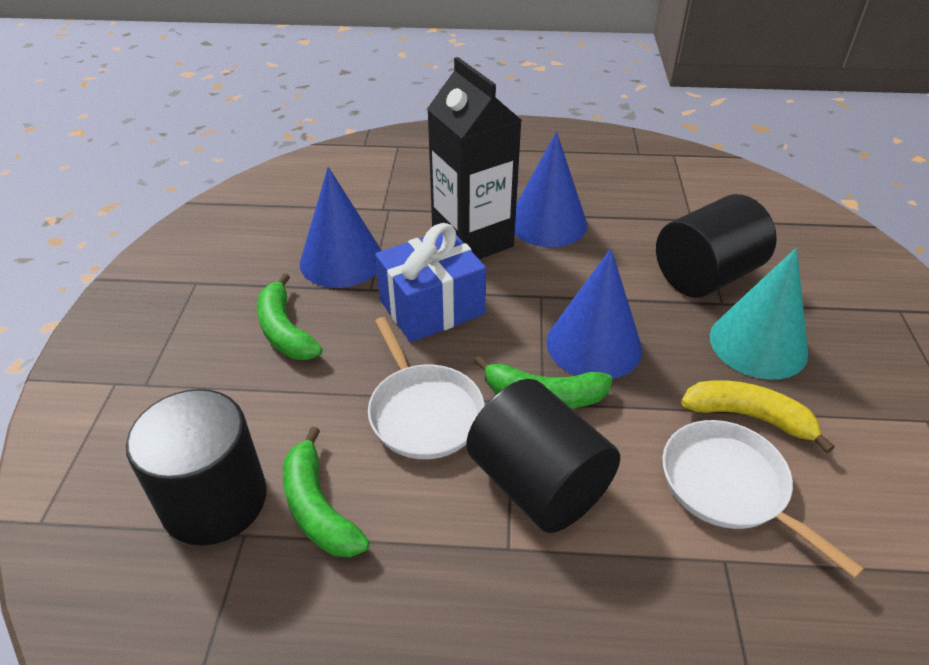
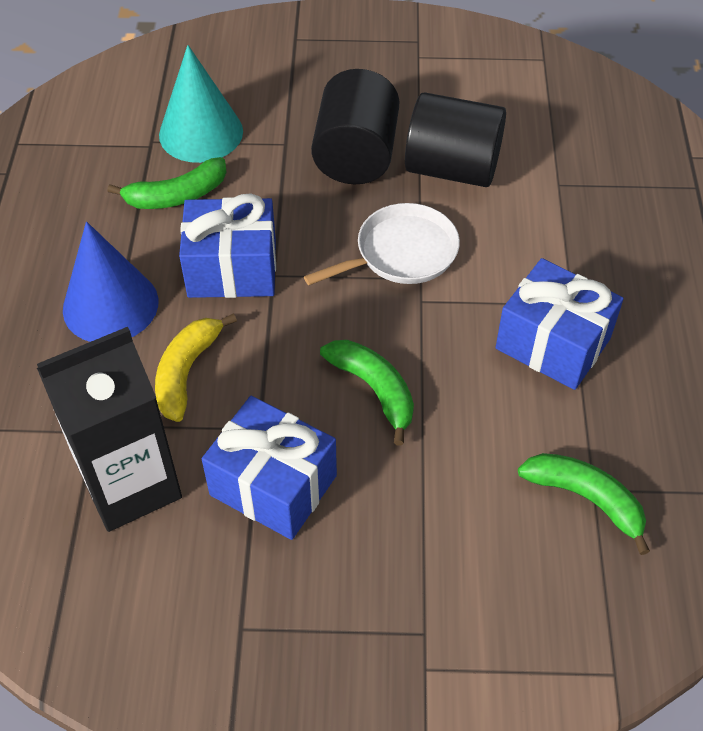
black cylinder: 3 -> 2
blue cone: 3 -> 1
blue gift: 1 -> 3
white pan: 2 -> 1

